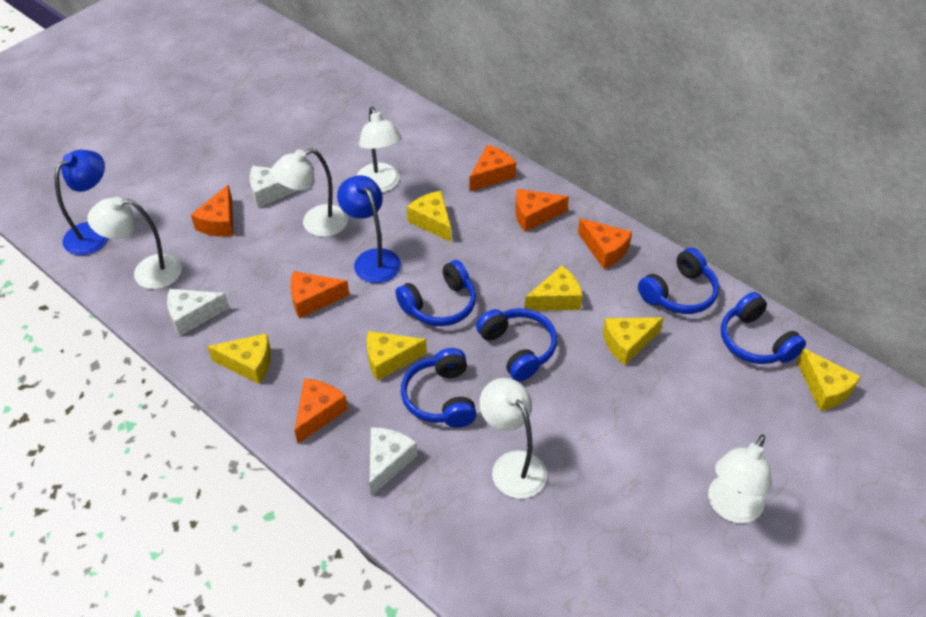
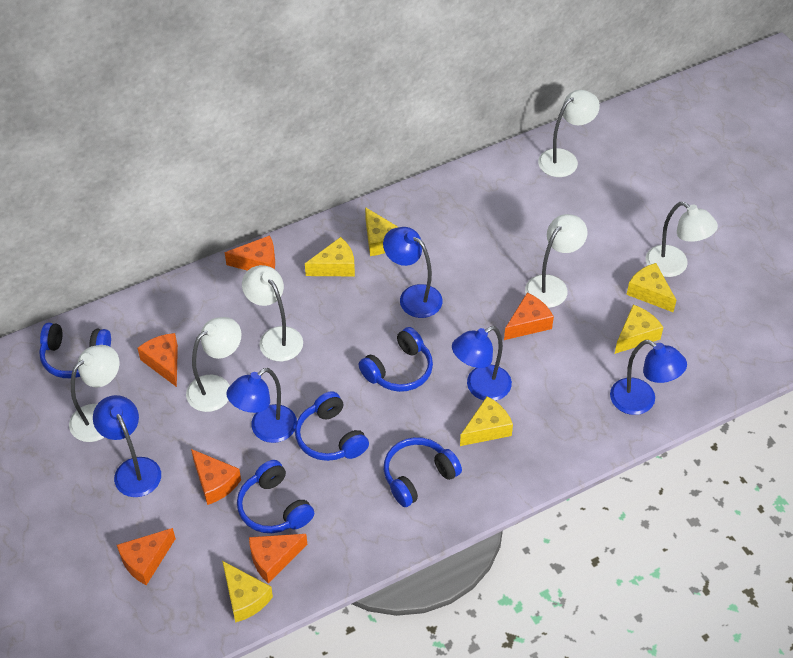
blue lamp: 2 -> 5
white cheese: 3 -> 0
white lamp: 5 -> 6

